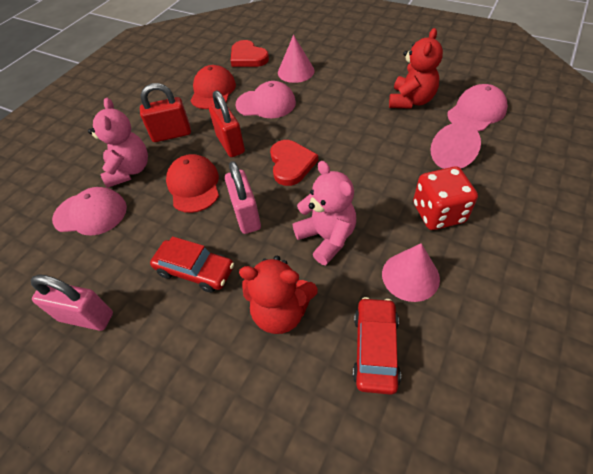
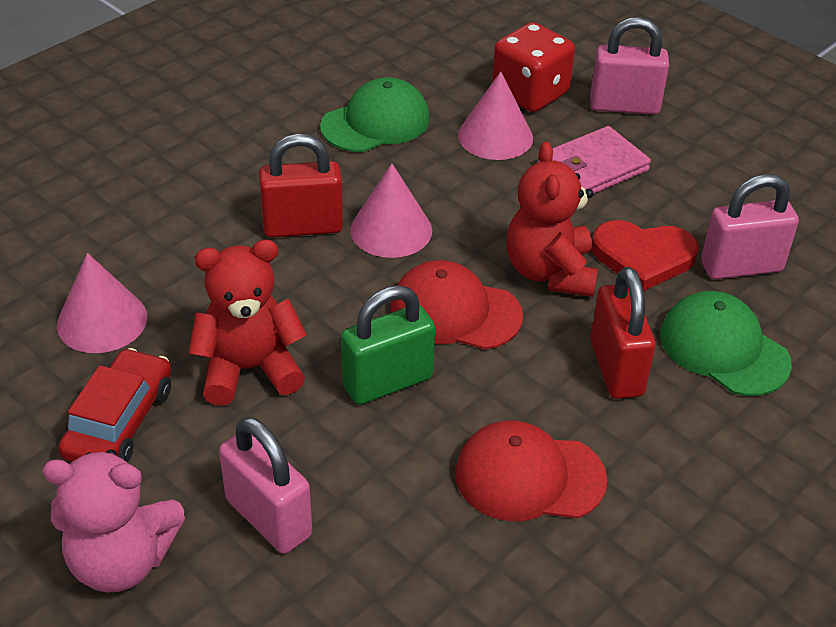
green cap: 0 -> 2
green padlock: 0 -> 1
pink cap: 3 -> 0
pink padlock: 2 -> 3
pink teddy bear: 2 -> 1
pink wallet: 0 -> 1
red car: 2 -> 1
red heart: 2 -> 1

